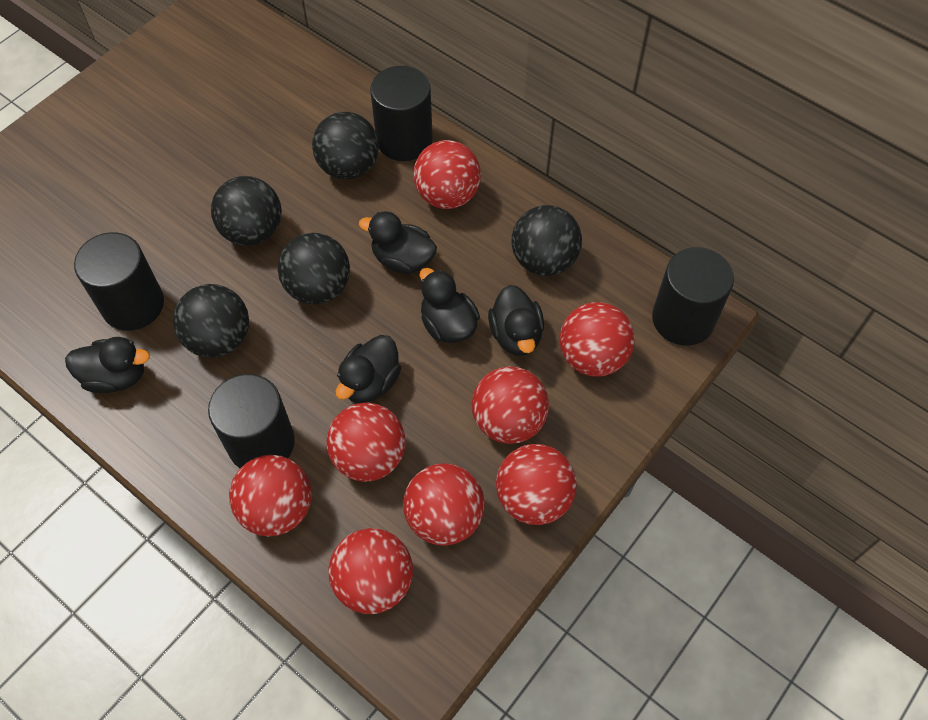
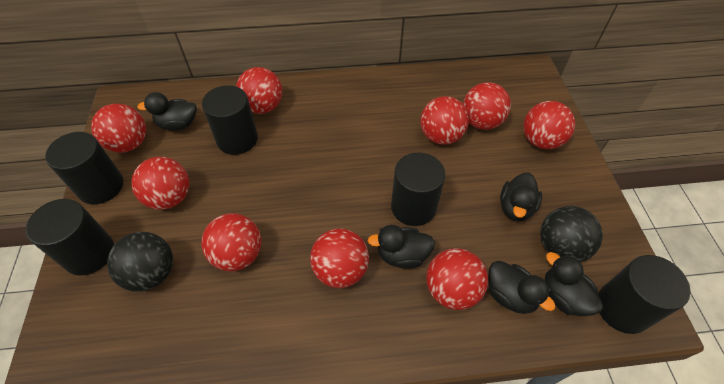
black ball: 5 -> 2
black cylinder: 4 -> 5
red ball: 8 -> 9

